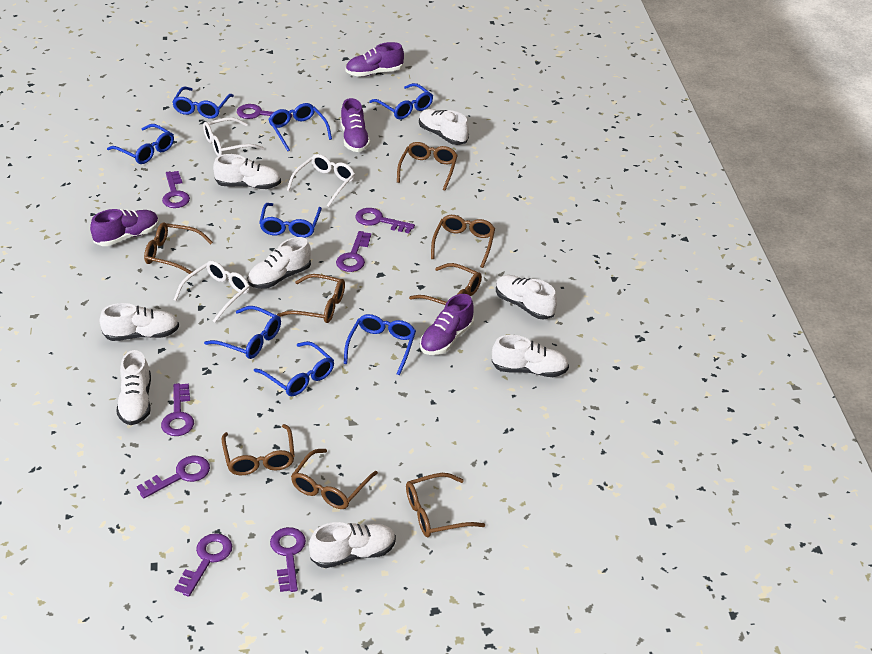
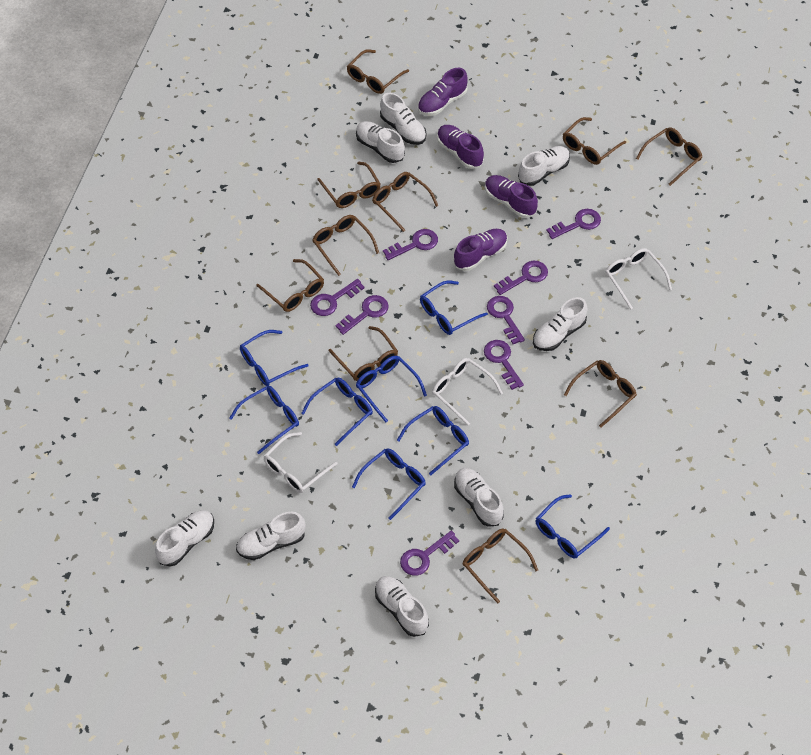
brown glasses: 8 -> 10

